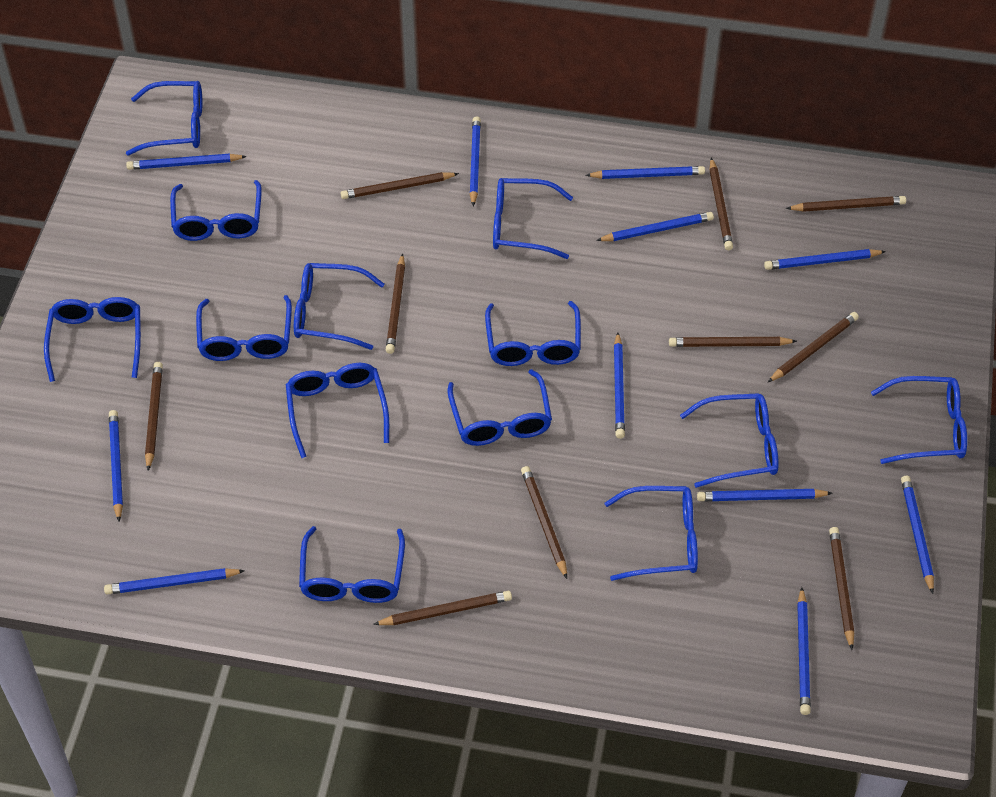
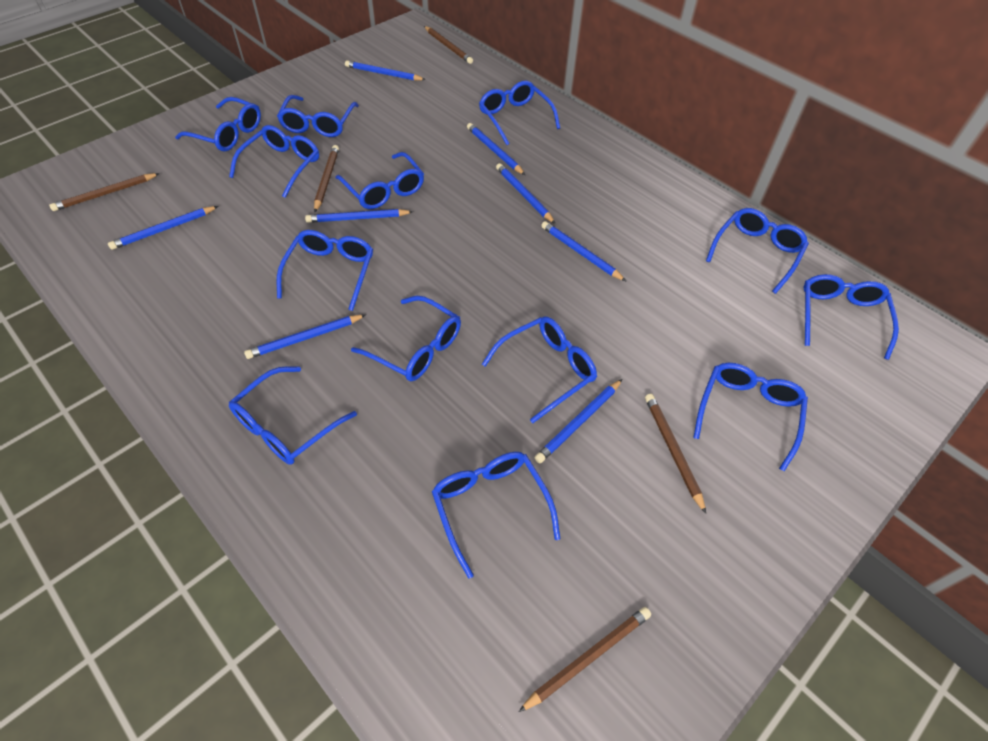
blue pencil: 11 -> 8
brown pencil: 10 -> 5

